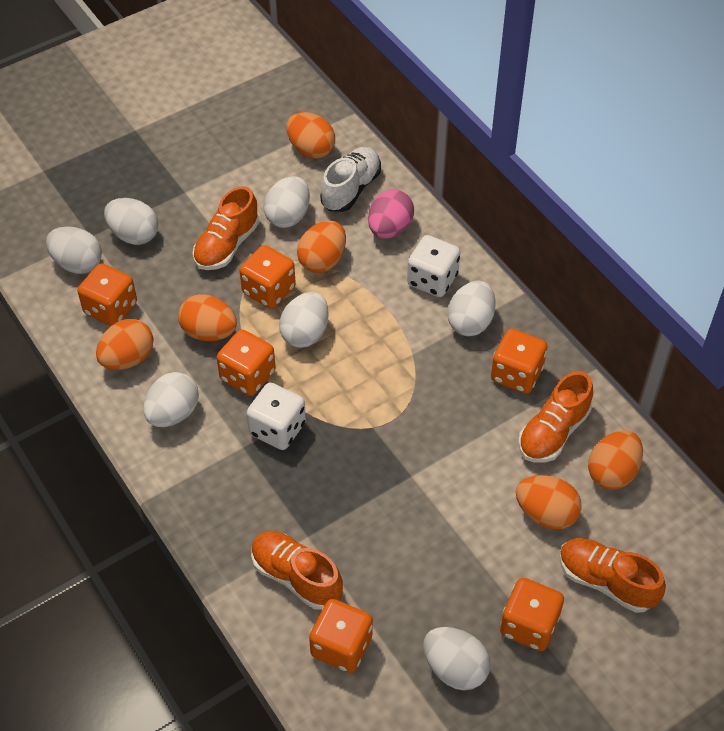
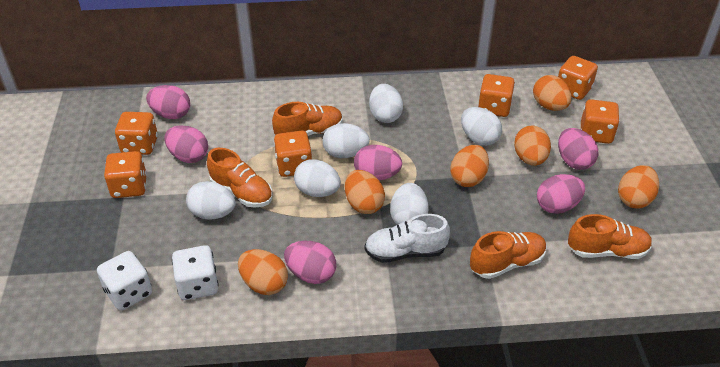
pink egg: 1 -> 6
white egg: 7 -> 6

